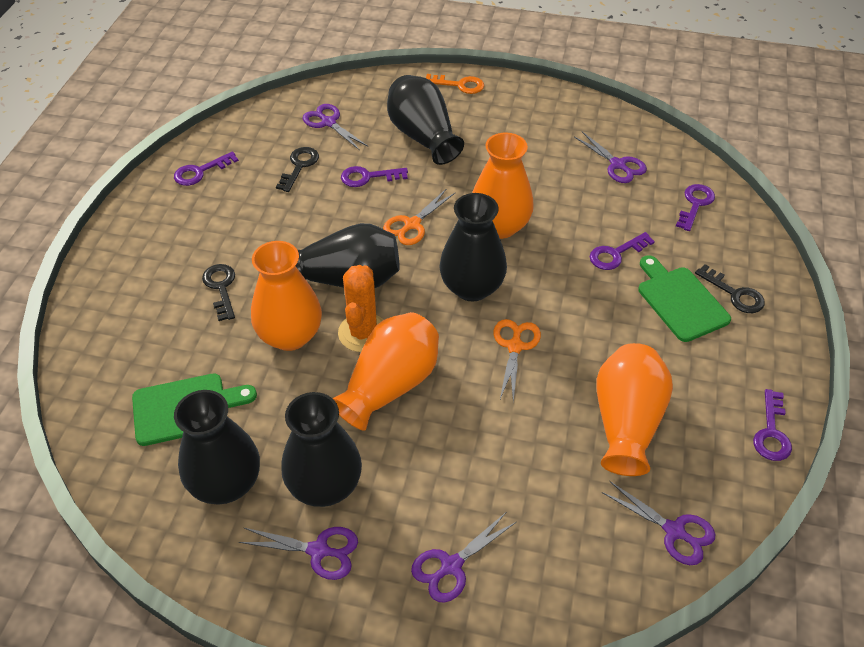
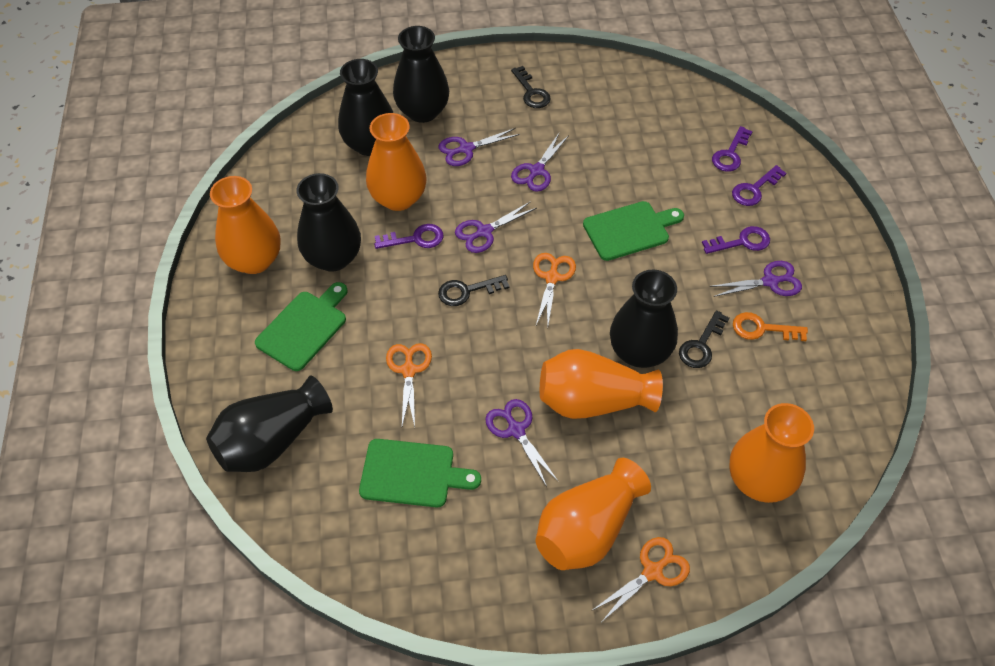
green cutting board: 2 -> 3
orange cactus: 1 -> 0
orange scissors: 2 -> 3
orange vase: 4 -> 5
purple key: 5 -> 4

